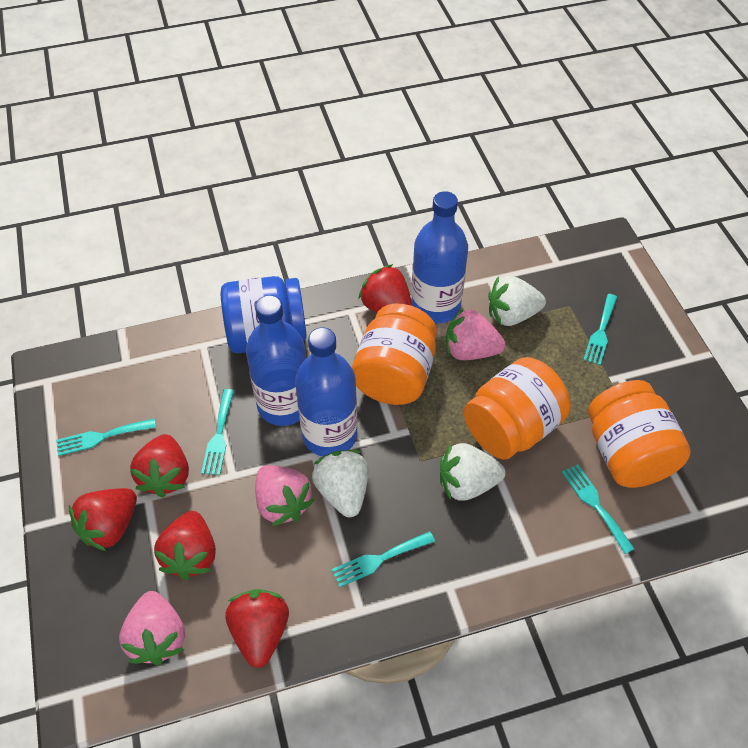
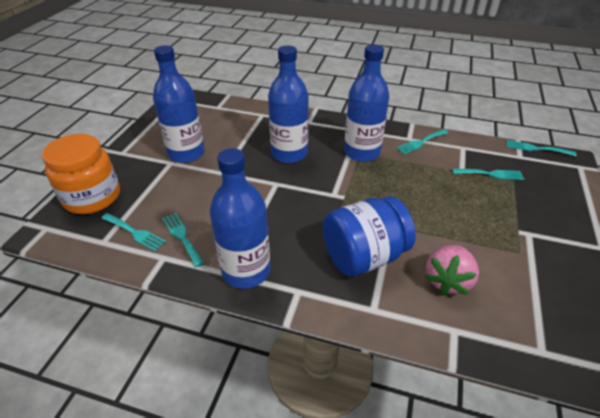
blue bottle: 3 -> 4
orange jar: 3 -> 1
pink strawberry: 3 -> 1
red strawberry: 5 -> 0
white strawberry: 3 -> 0

